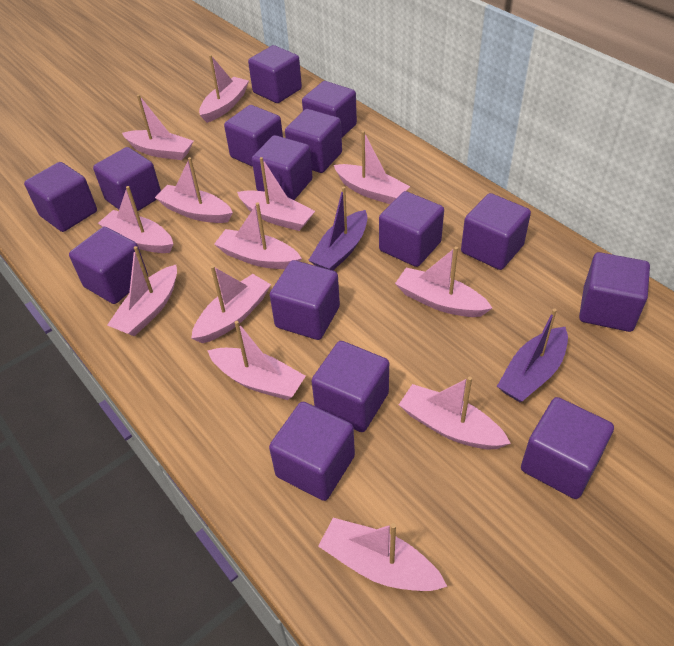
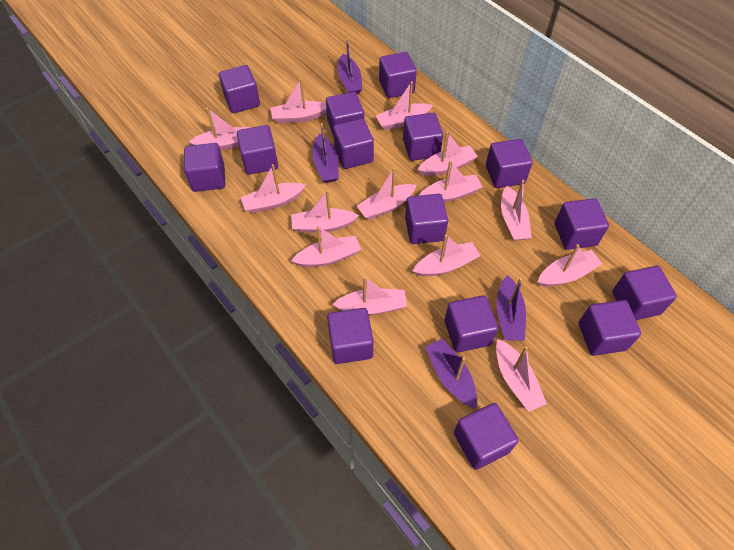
pink boat: 13 -> 14
purple boat: 2 -> 4

